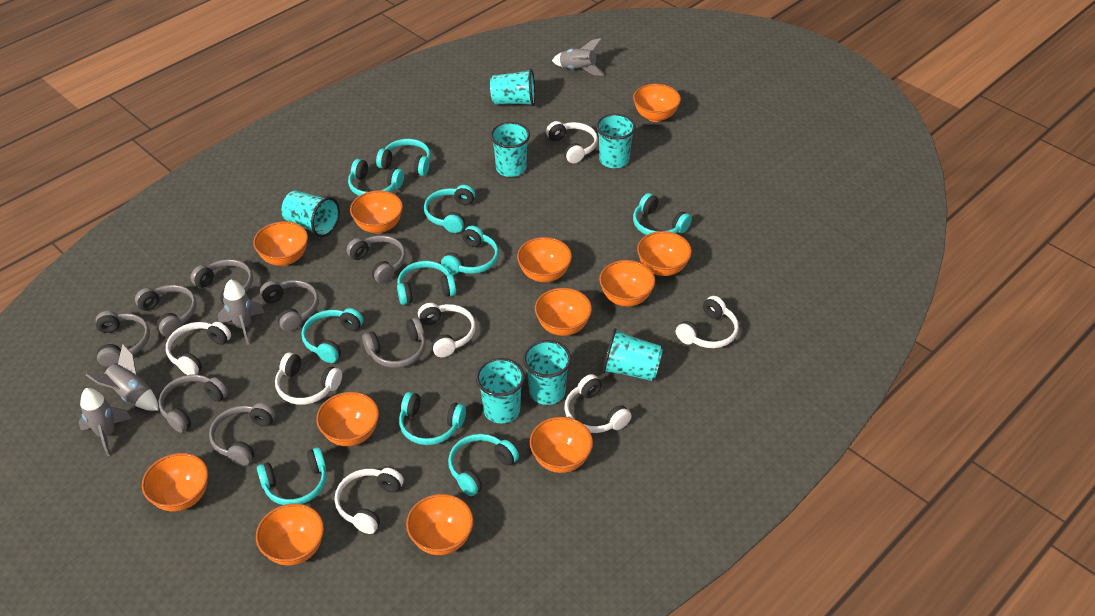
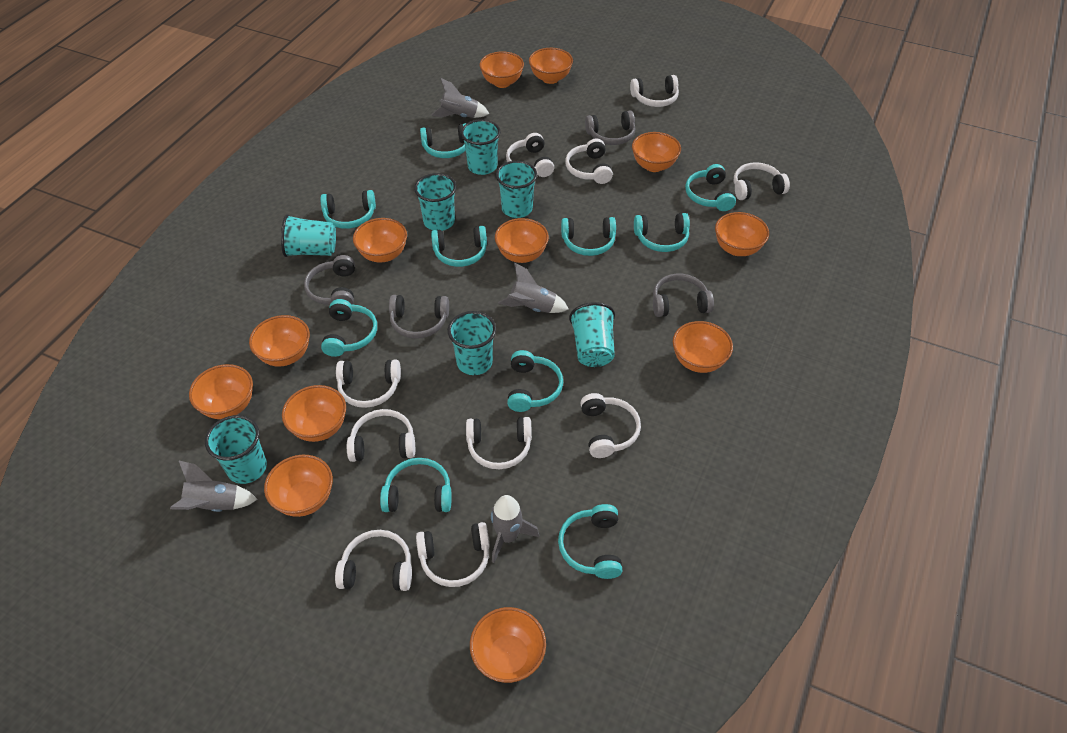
grey headphones: 8 -> 4
white headphones: 7 -> 10

